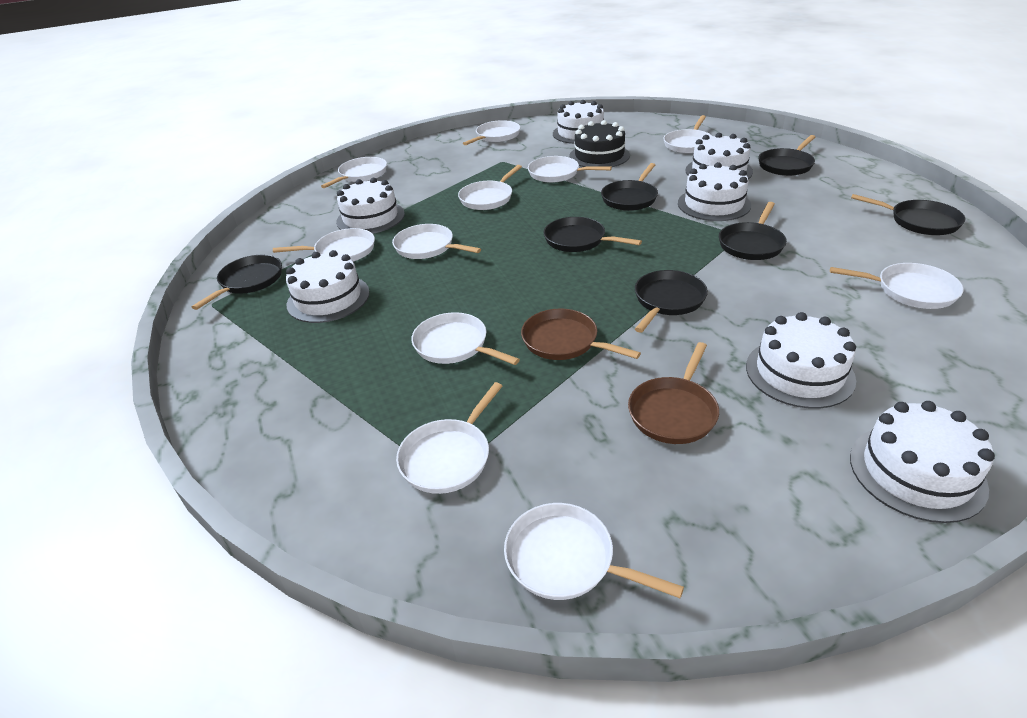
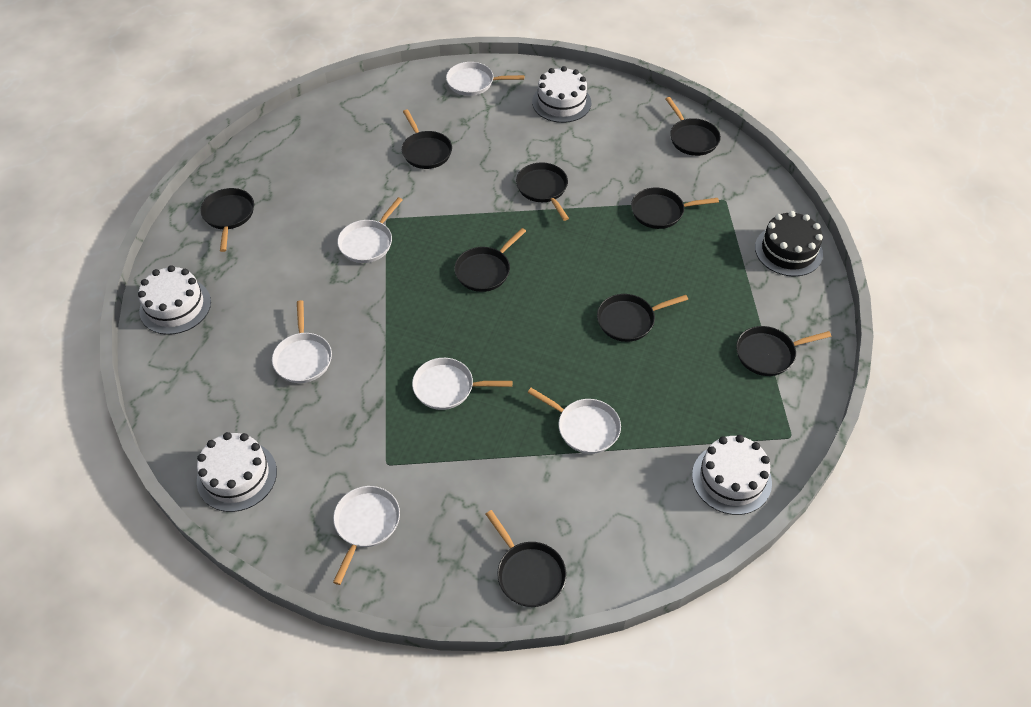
black pan: 7 -> 9
brown pan: 2 -> 0
white cake: 7 -> 4
white pan: 11 -> 6

